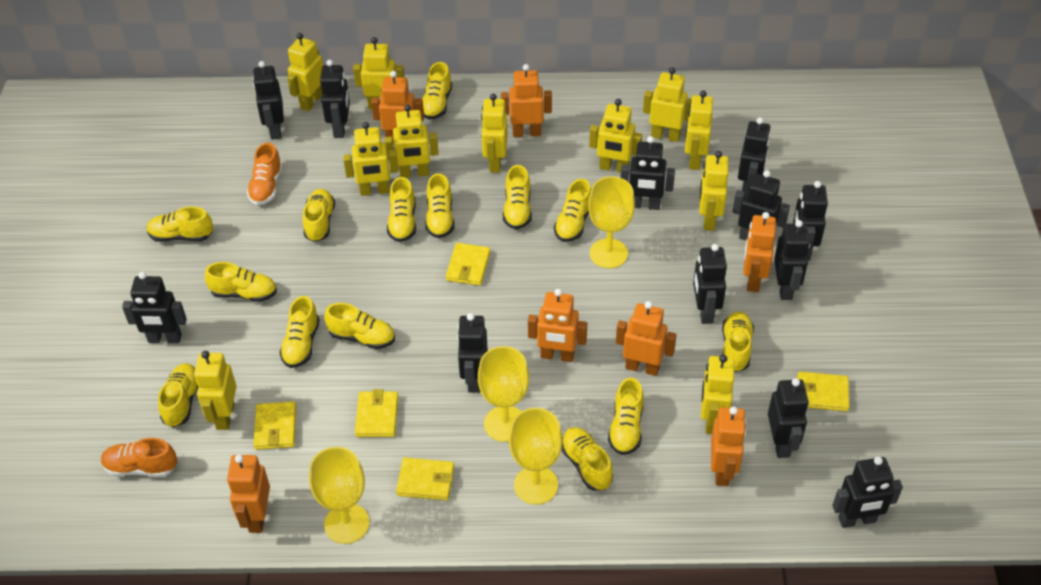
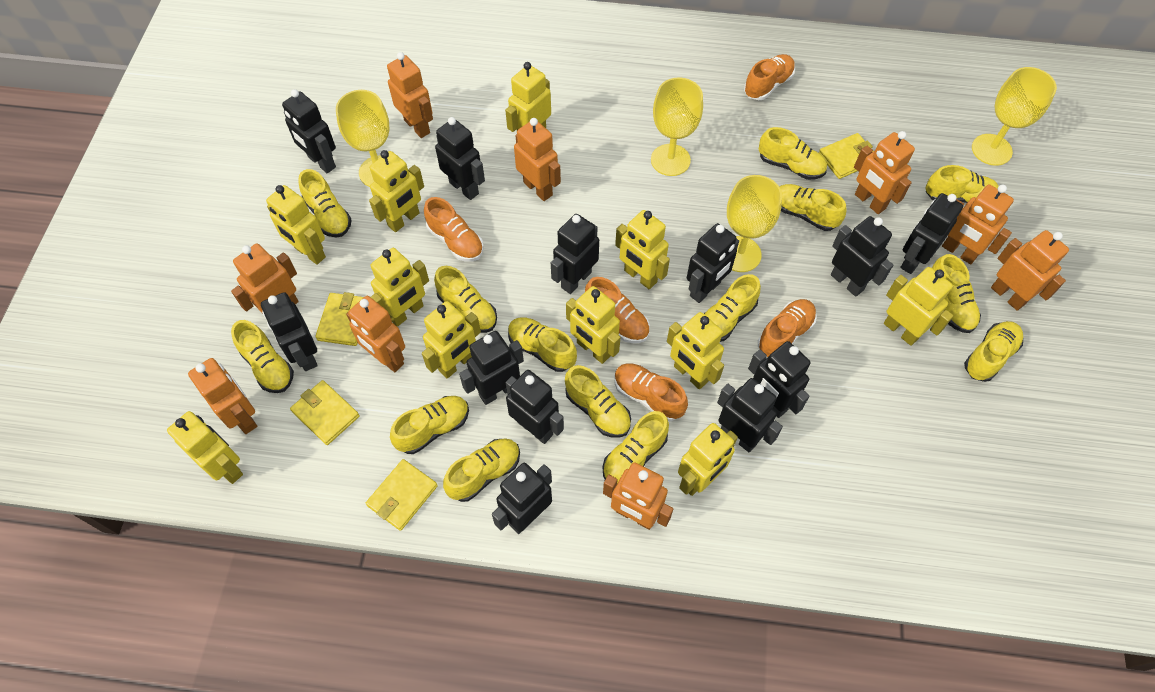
orange robot: 7 -> 9
orange shoe: 2 -> 5
yellow wallet: 5 -> 4

